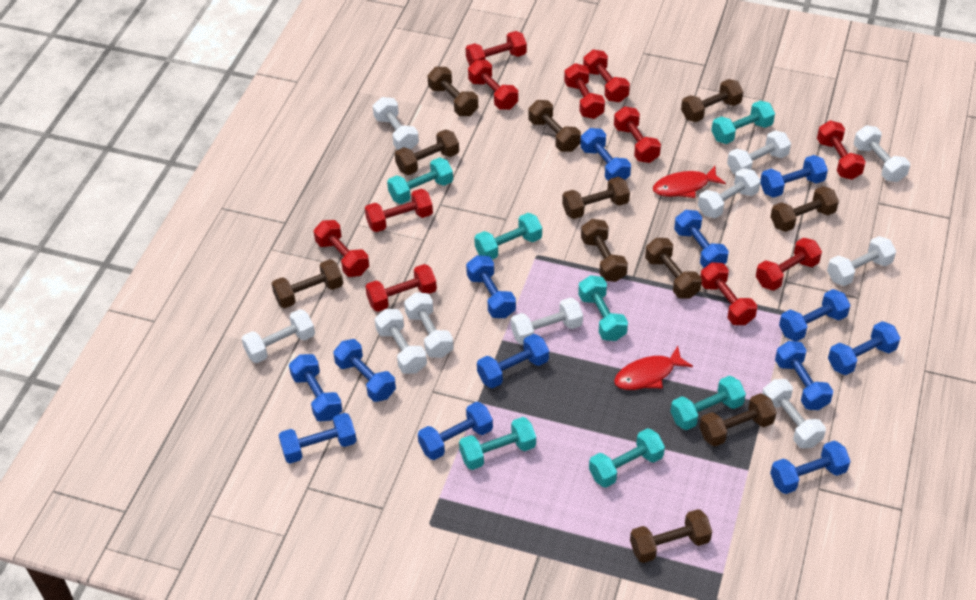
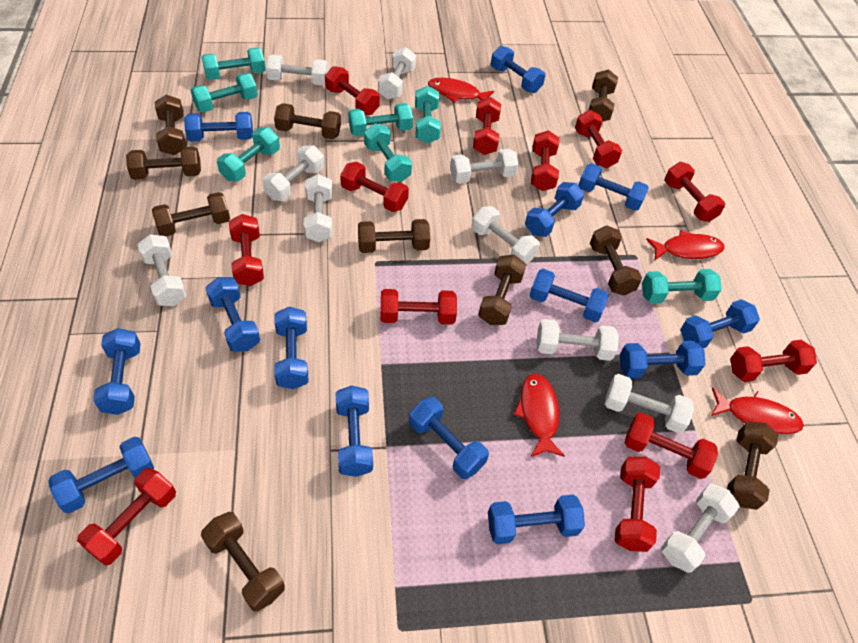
blue dumbbell: 13 -> 14
brown dumbbell: 11 -> 10
red dumbbell: 11 -> 12
red fish: 2 -> 4

